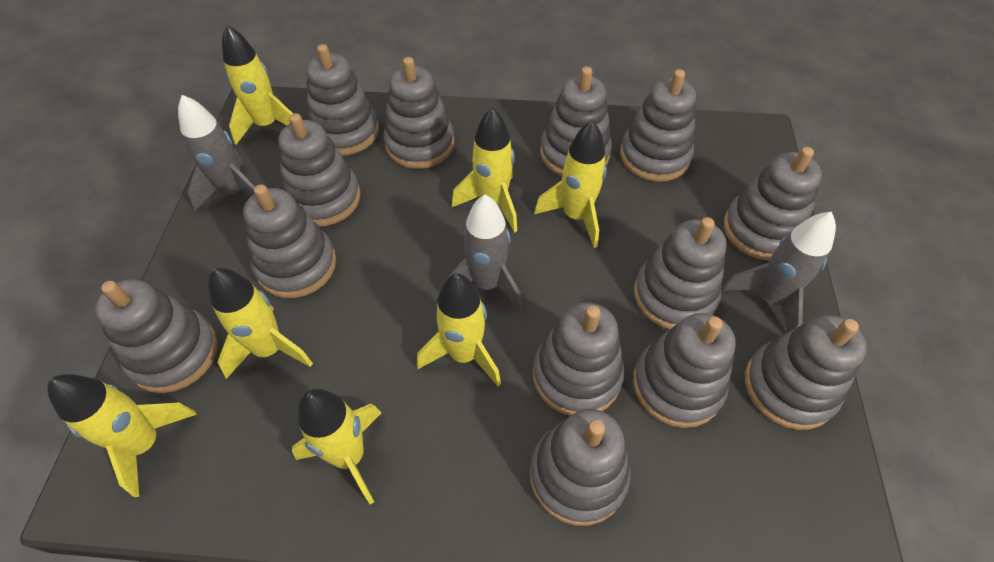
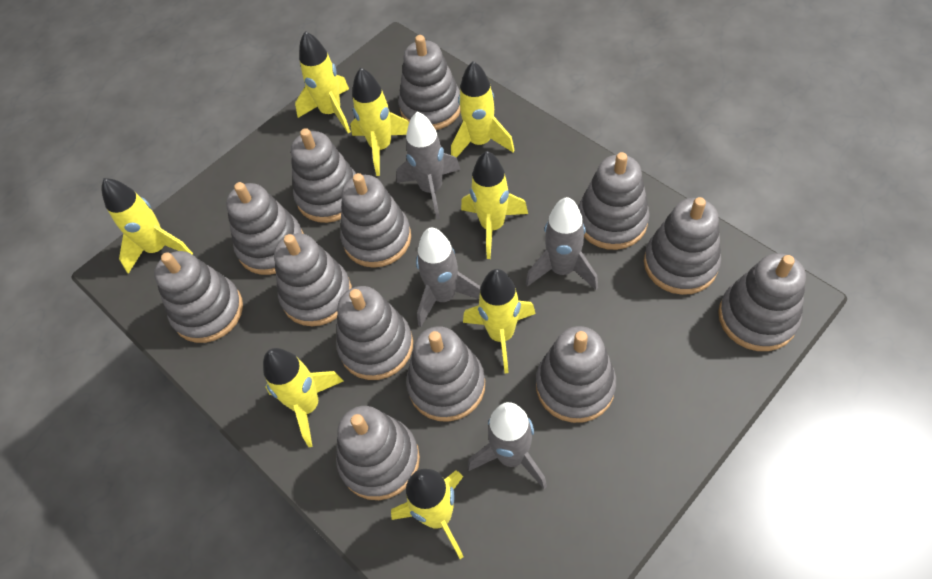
grey rocket: 3 -> 4
yellow rocket: 7 -> 8

